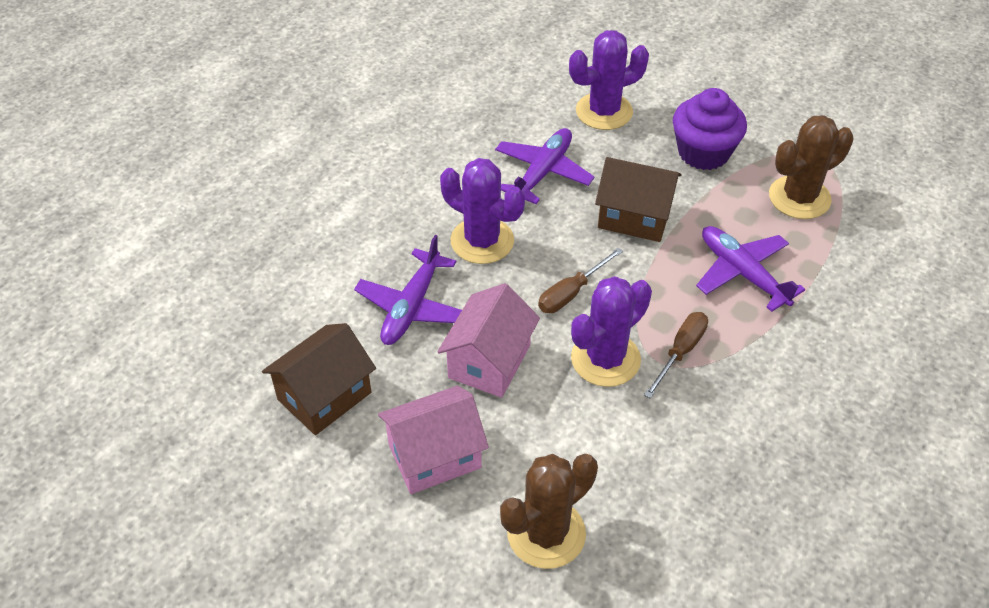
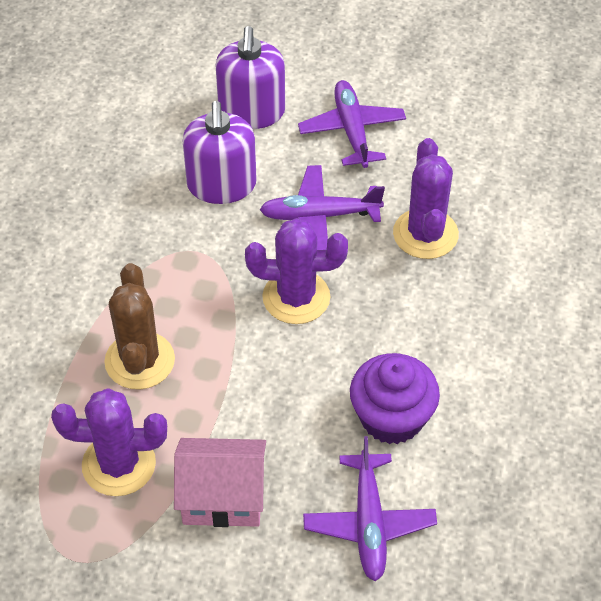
brown cactus: 2 -> 1
brown house: 2 -> 0
brown screwdriver: 2 -> 0
pink house: 2 -> 1
purple soap dispenser: 0 -> 2

